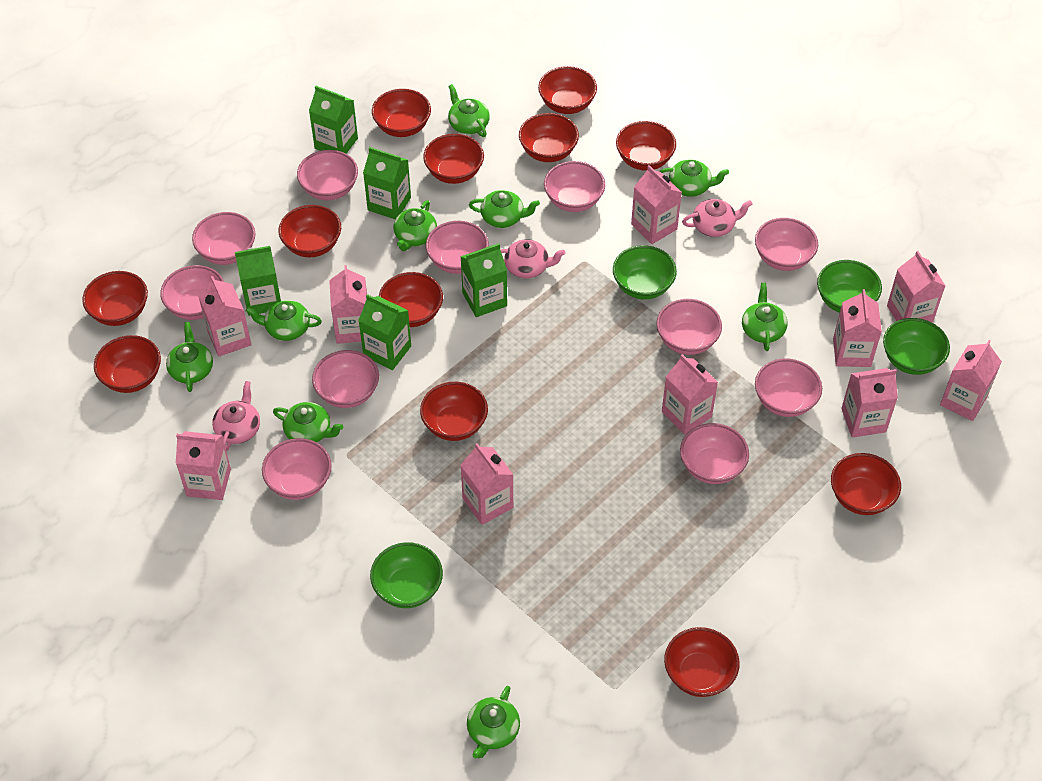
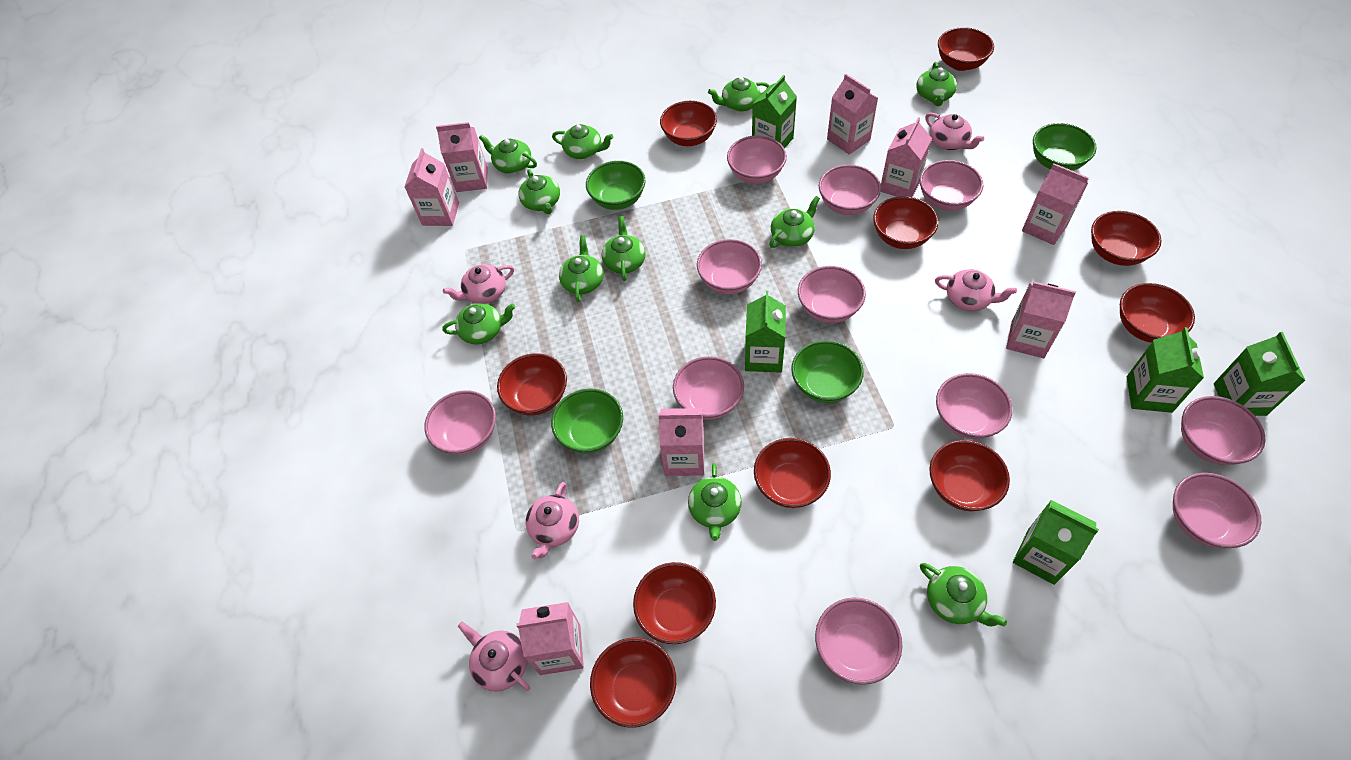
green teapot: 9 -> 11
pink carton: 10 -> 8
pink teapot: 3 -> 5
red bowl: 12 -> 10

